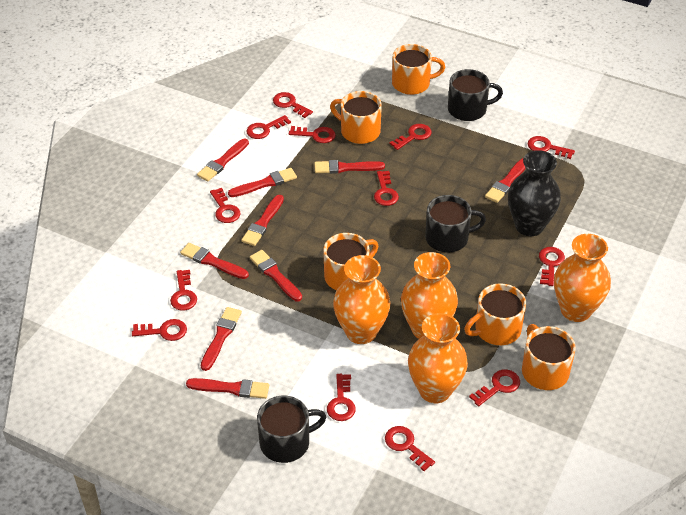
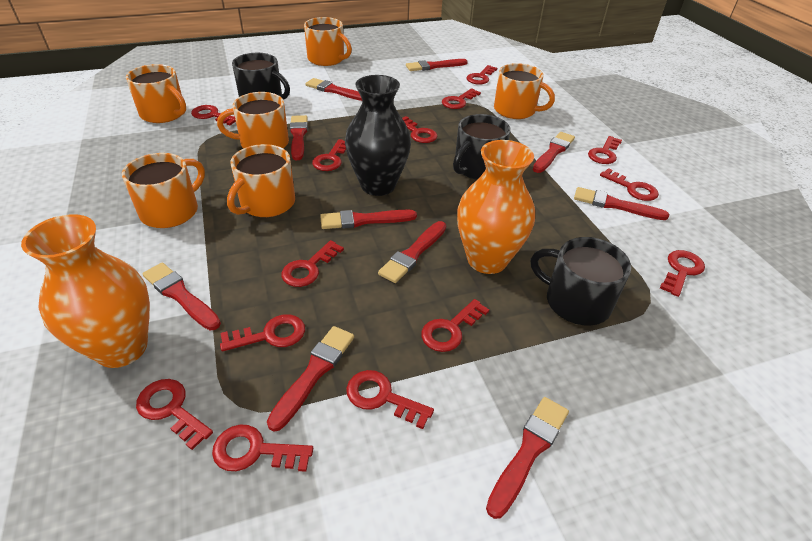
orange mug: 5 -> 6
orange vase: 4 -> 2
red brush: 9 -> 10
red key: 13 -> 14

